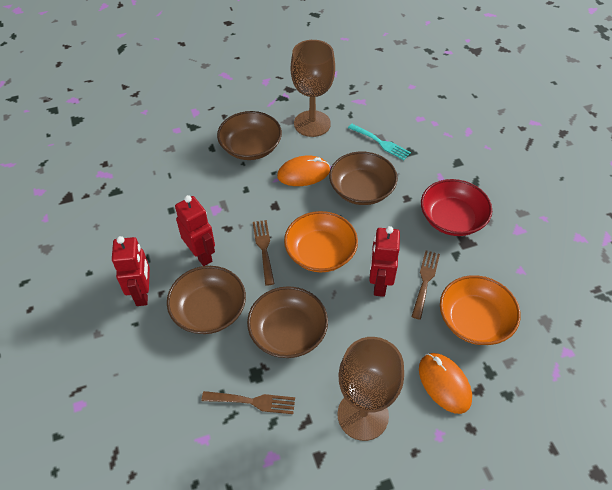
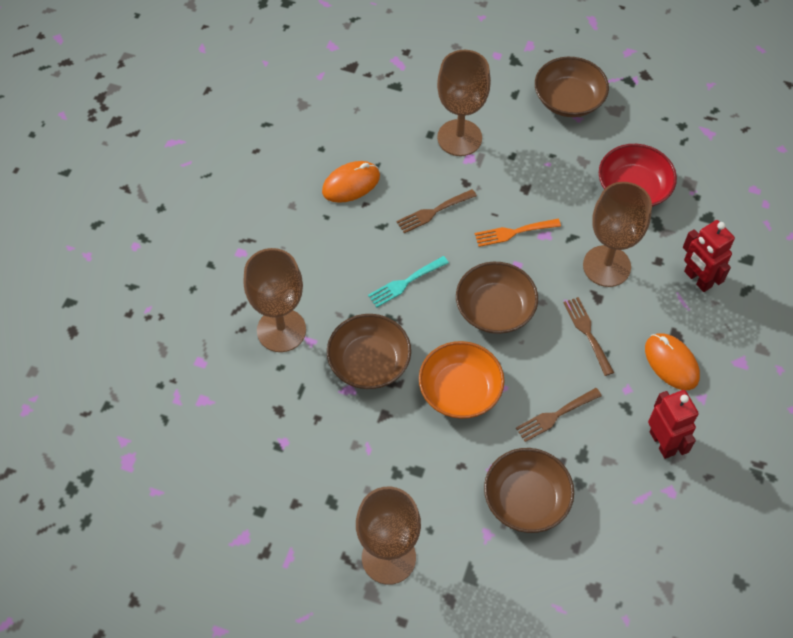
brown goblet: 2 -> 4
orange bowl: 2 -> 1
orange fork: 0 -> 1
red robot: 3 -> 2

